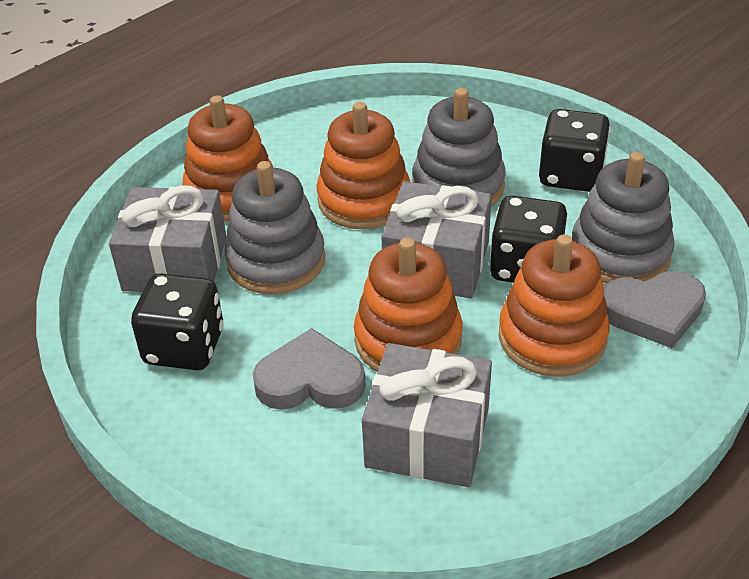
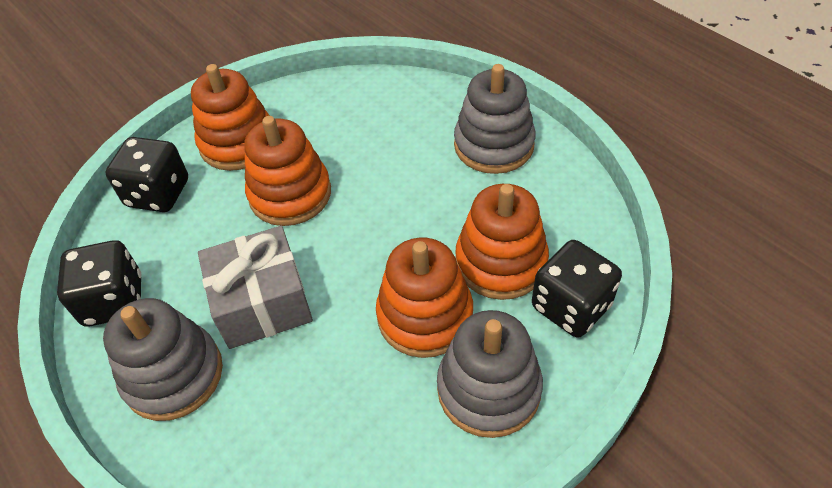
grey gift: 3 -> 1
grey heart: 2 -> 0

